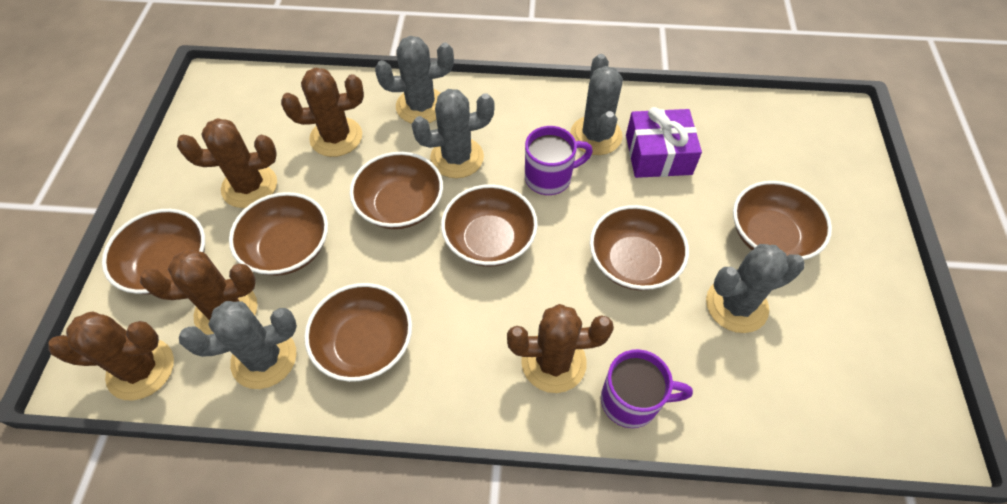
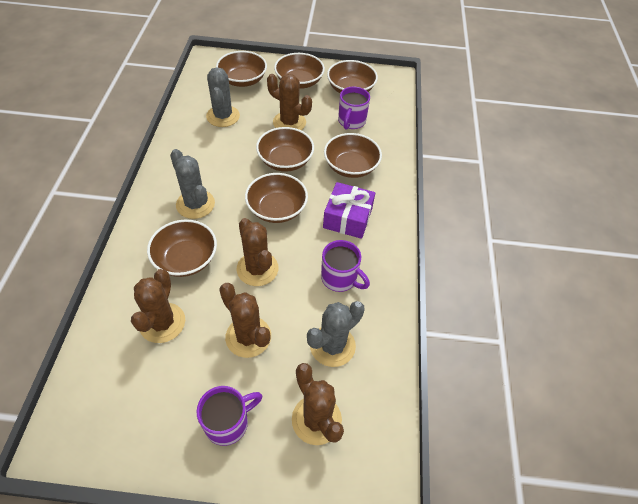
grey cactus: 5 -> 3
purple mug: 2 -> 3

